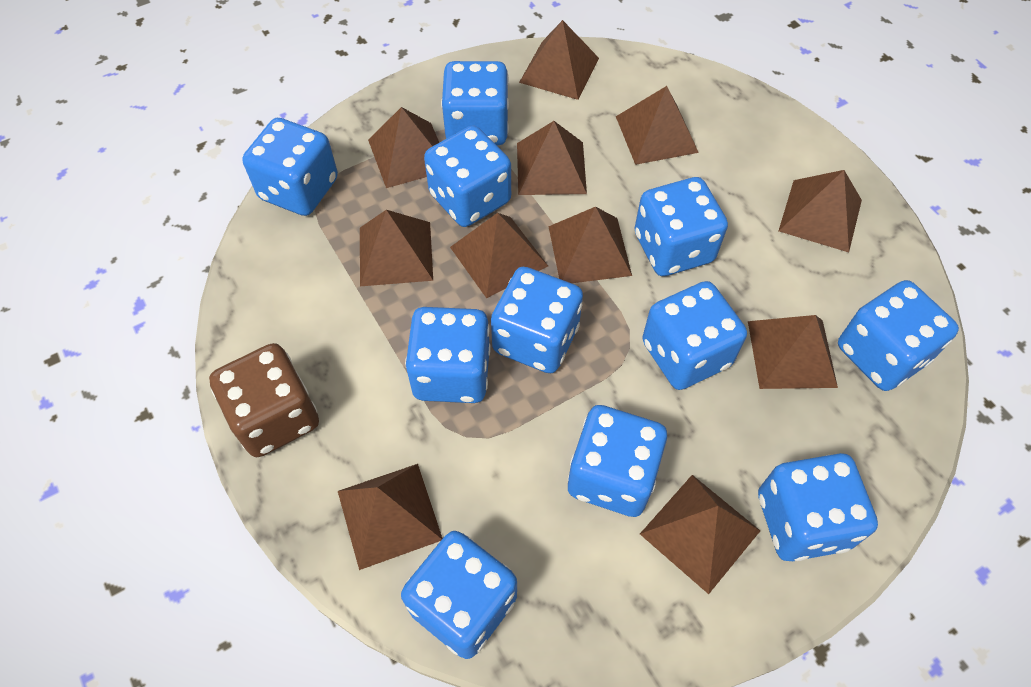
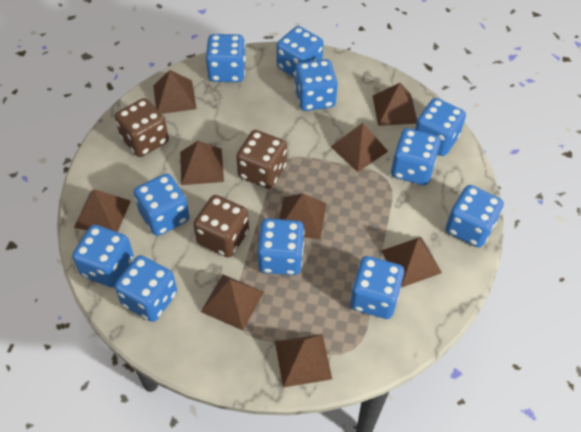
brown dice: 1 -> 3
brown pyramid: 11 -> 9

